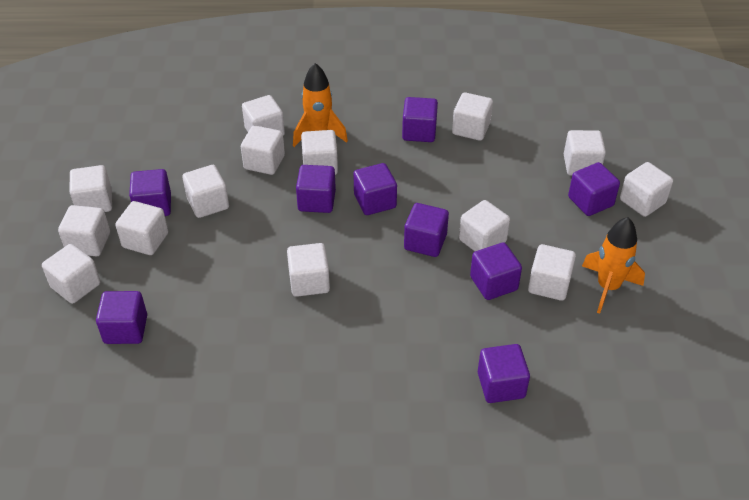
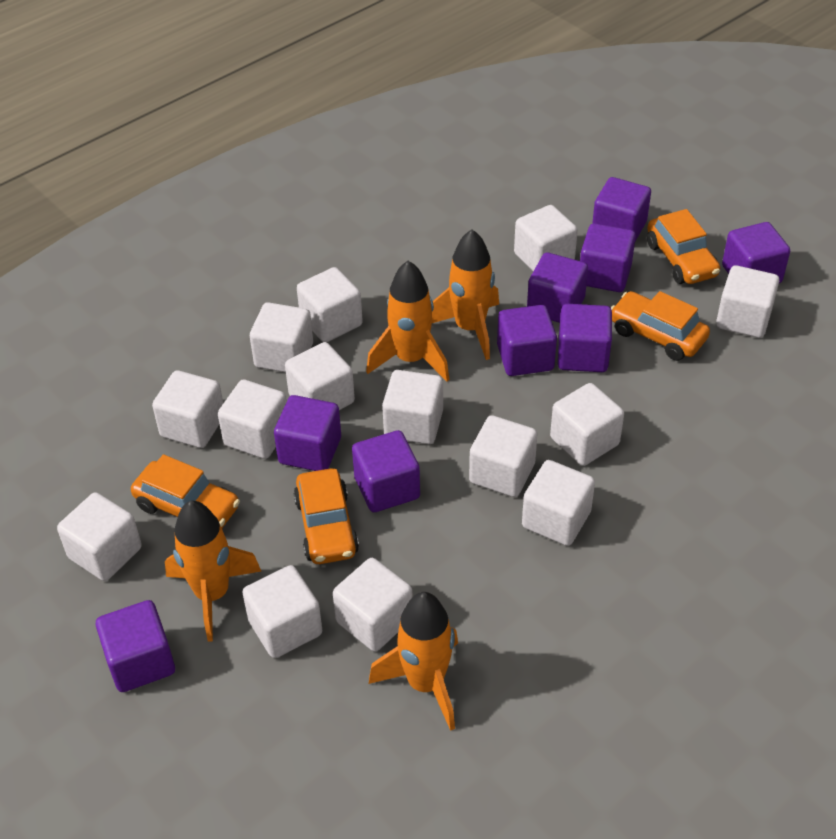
orange car: 0 -> 4
orange rocket: 2 -> 4

